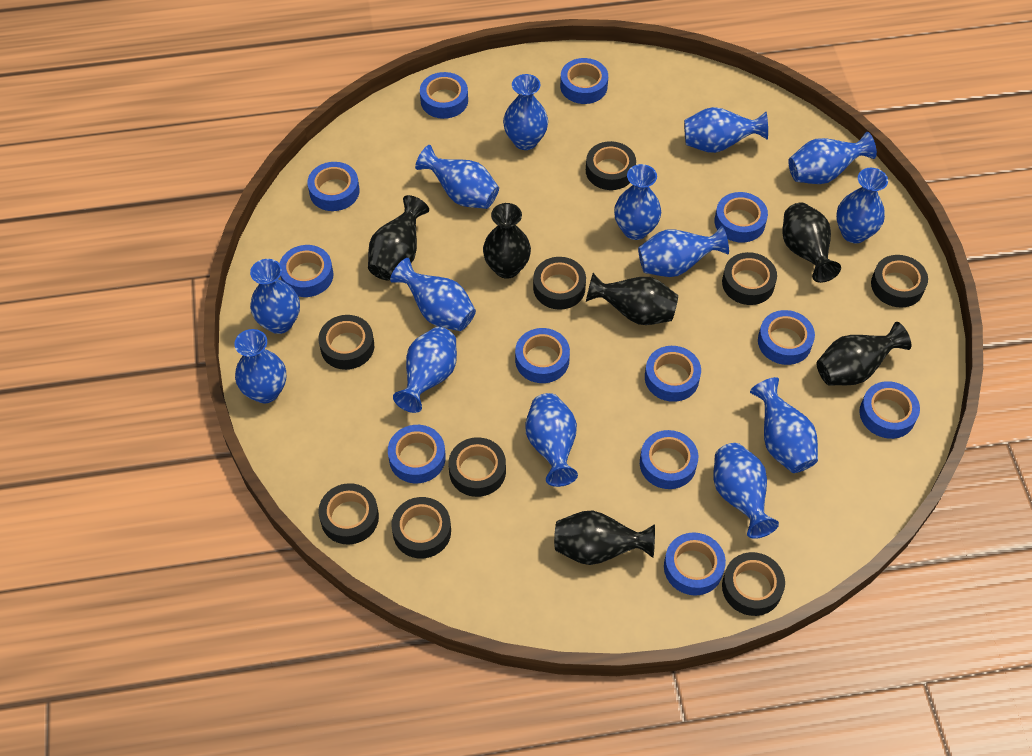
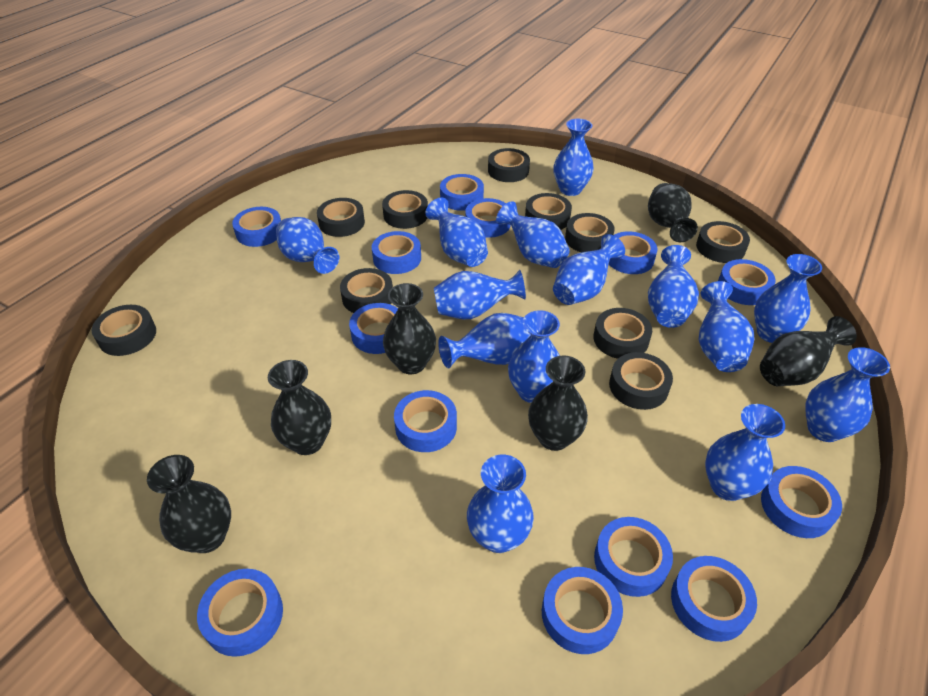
black tape: 9 -> 10
blue tape: 12 -> 13

